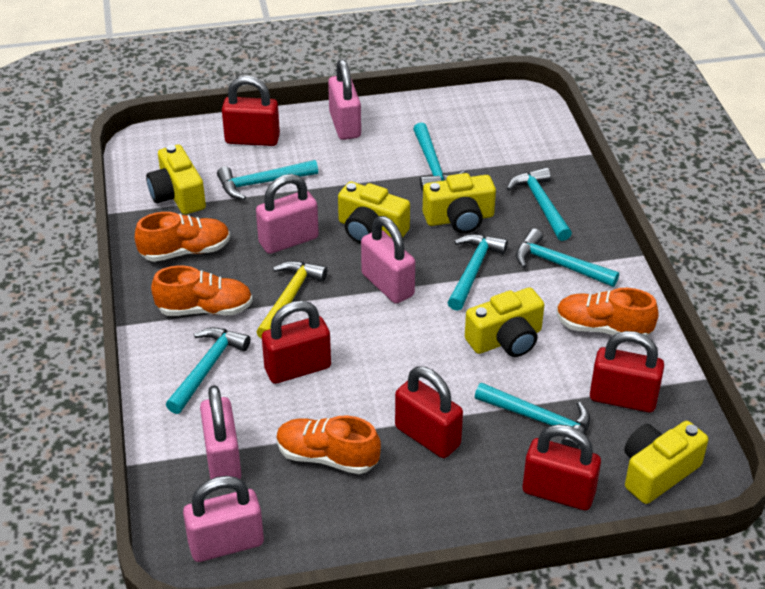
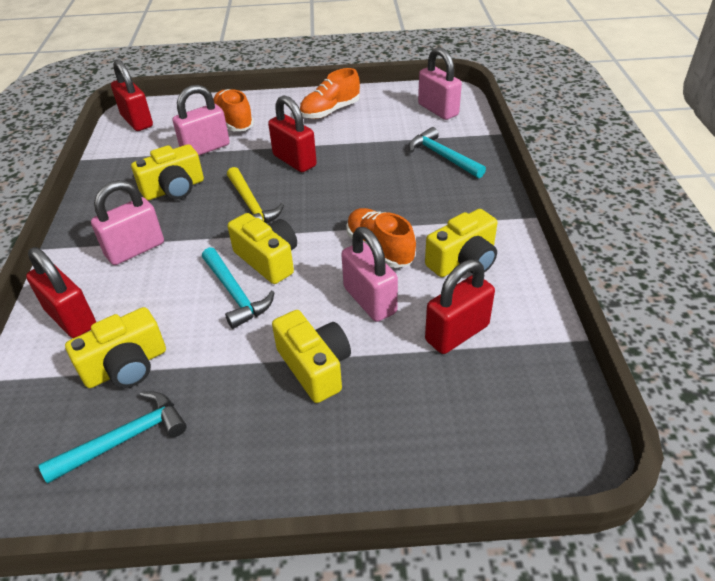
orange shoe: 4 -> 3
pink padlock: 5 -> 4
red padlock: 5 -> 4
turquoise hammer: 7 -> 3

